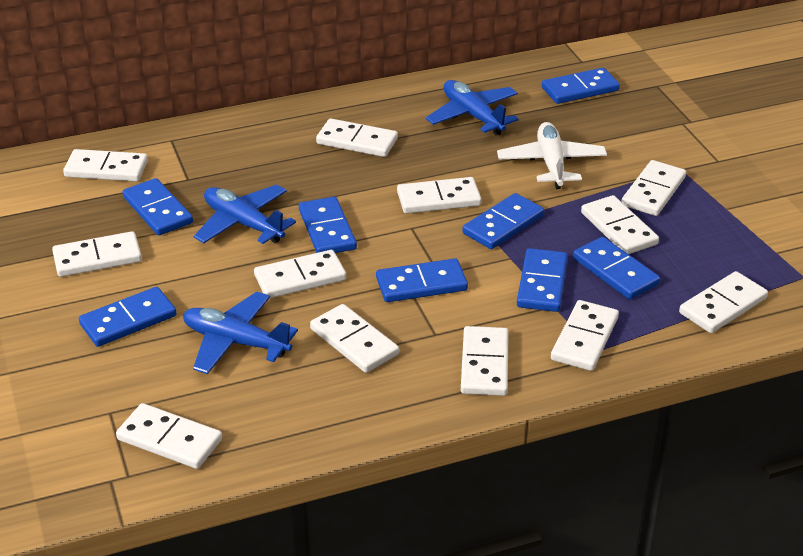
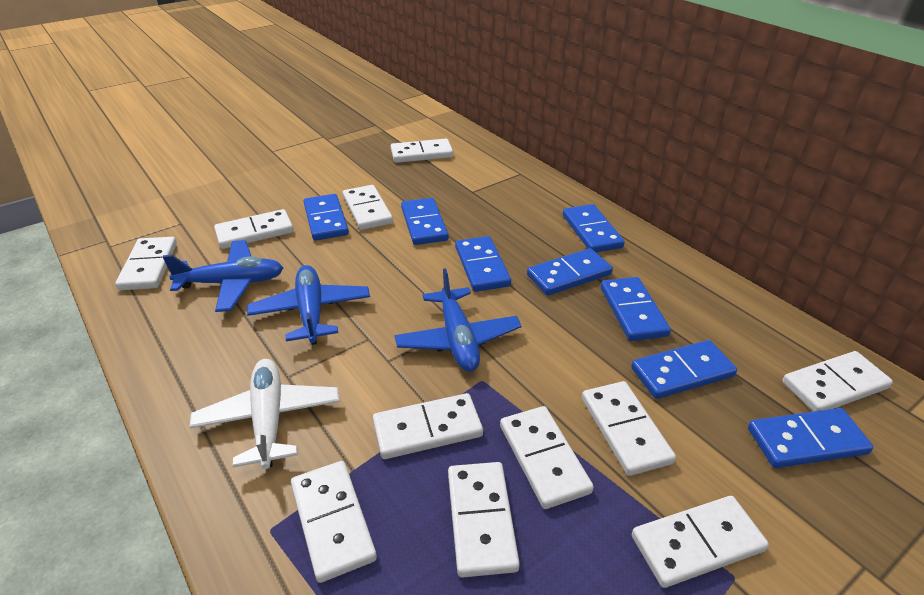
white domino: 12 -> 11

